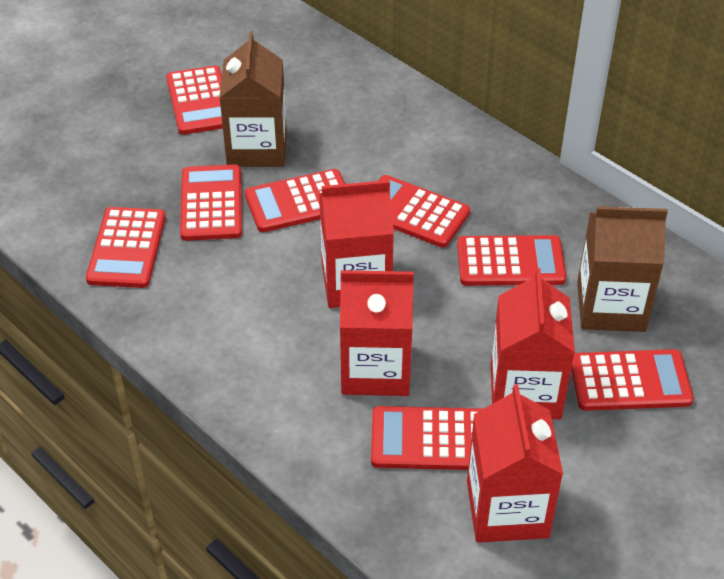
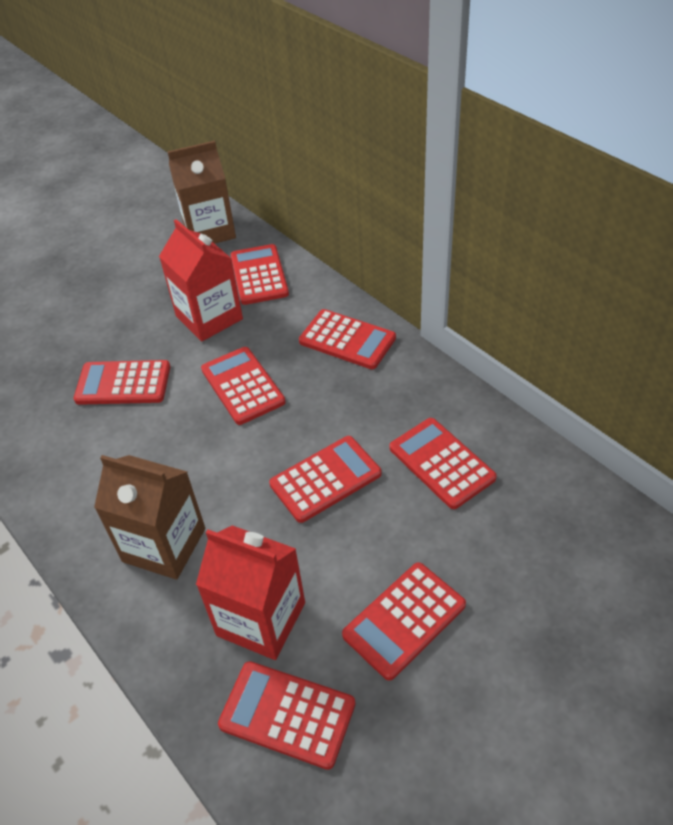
red carton: 4 -> 2

